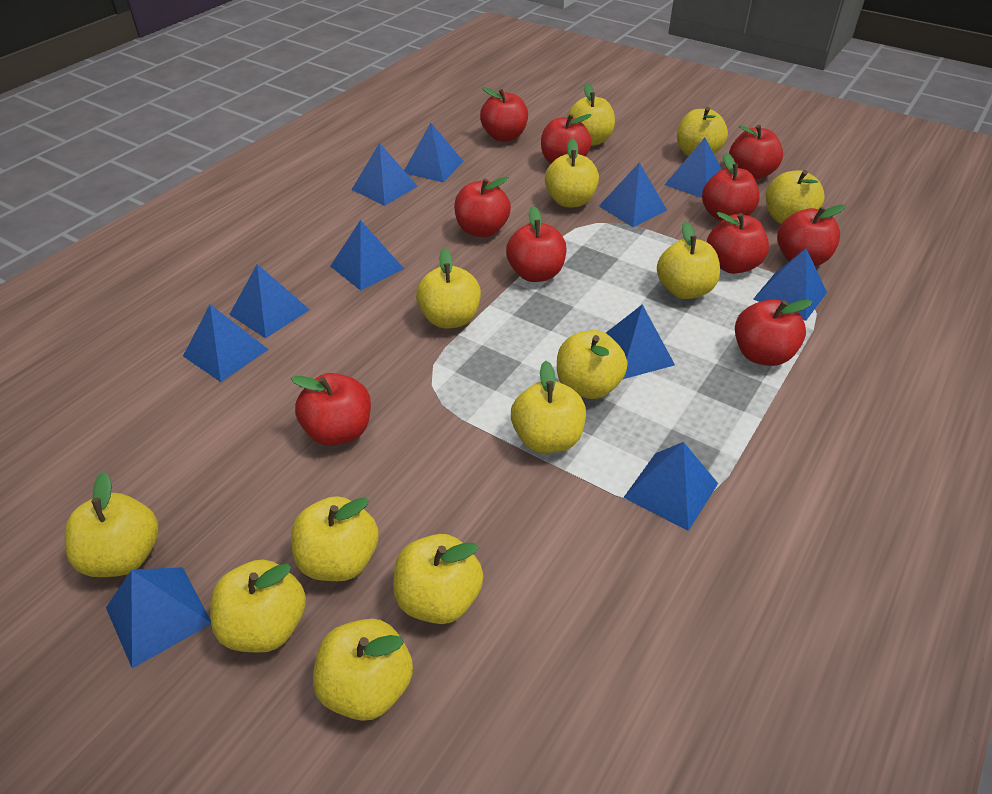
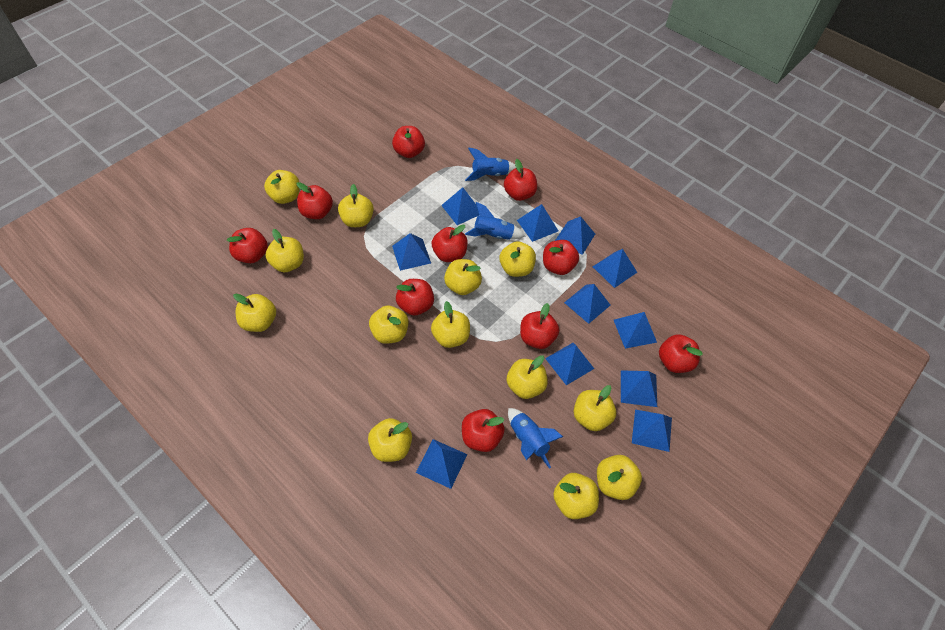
blue rocket: 0 -> 3

